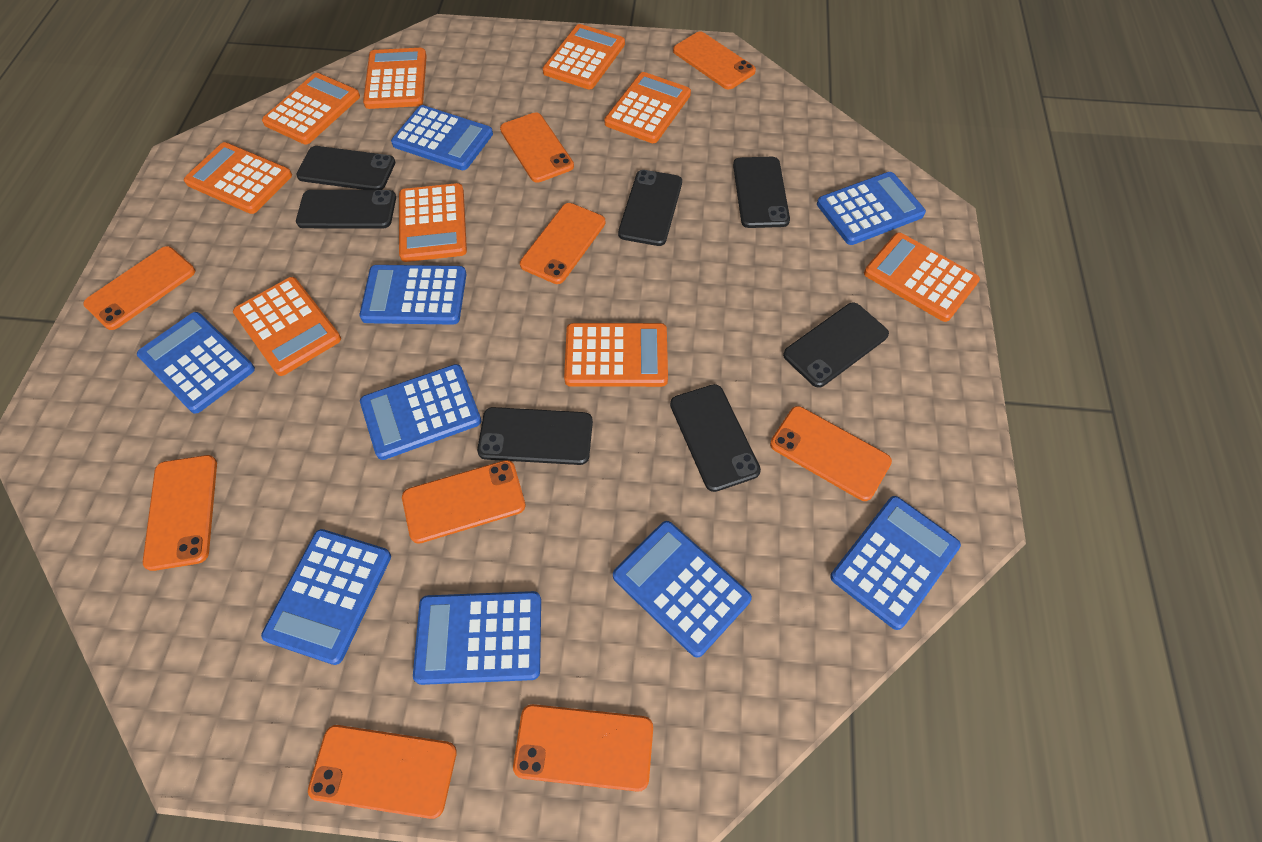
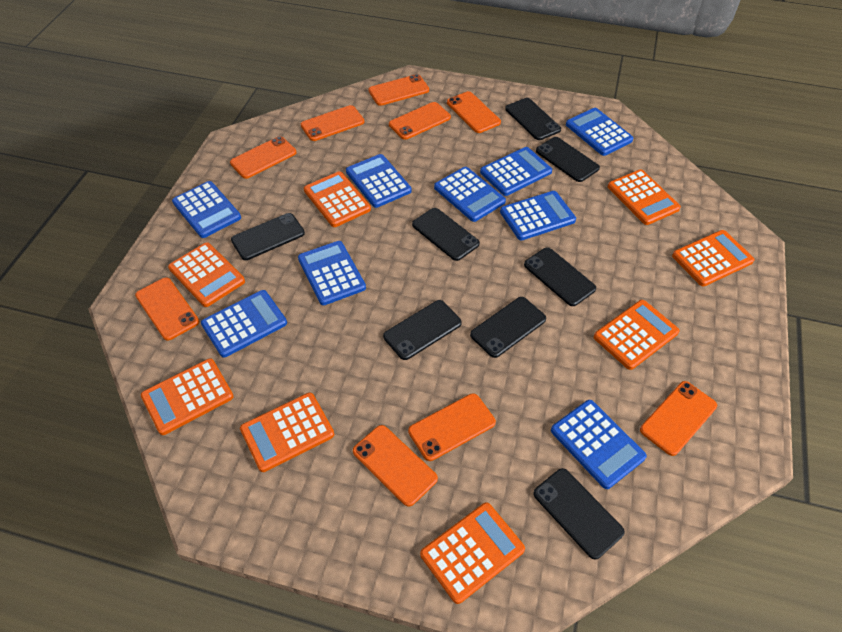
black phone: 7 -> 8
orange calculator: 9 -> 8

